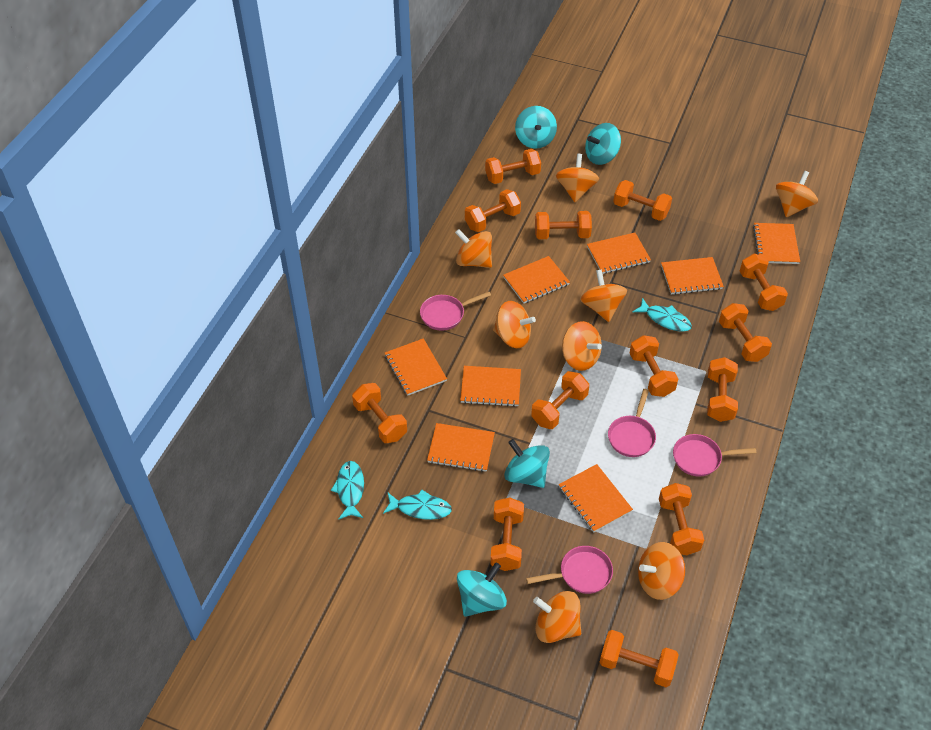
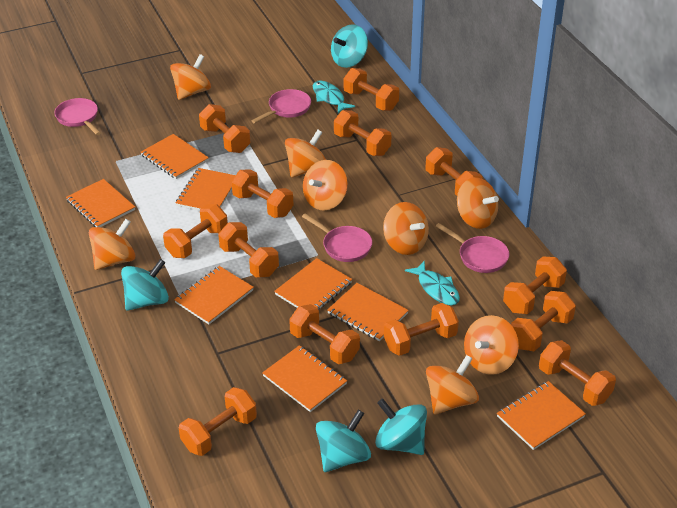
turquoise fish: 3 -> 2

